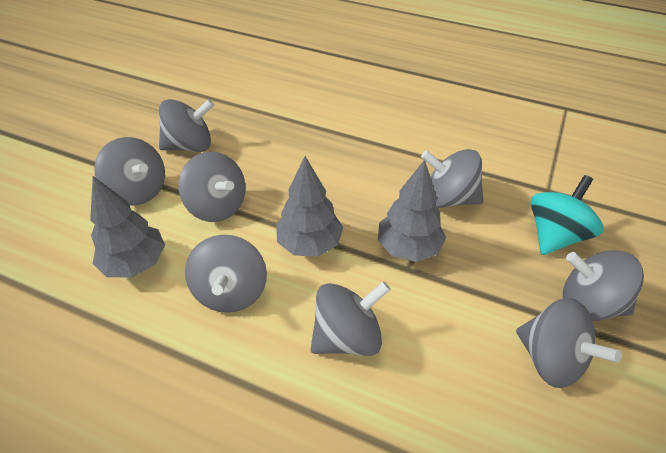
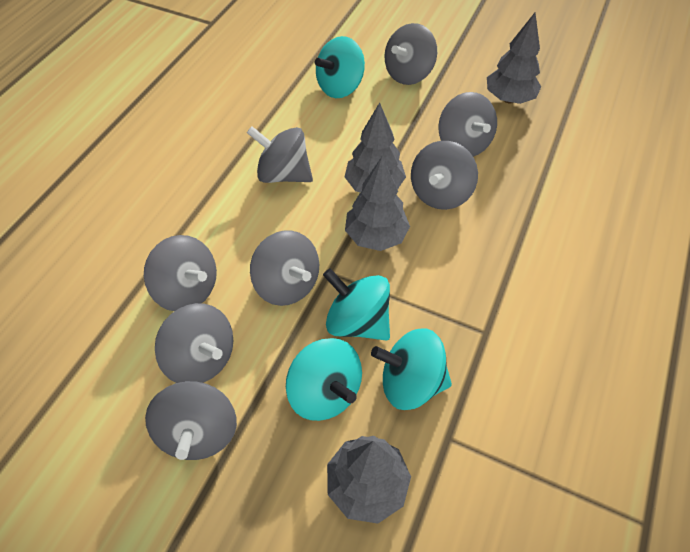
grey tree: 3 -> 4
turquoise spinning top: 1 -> 4

